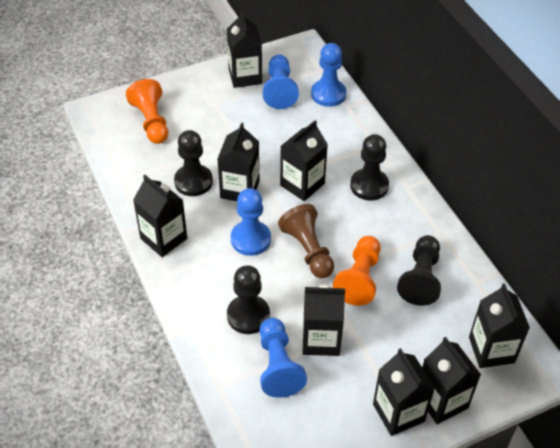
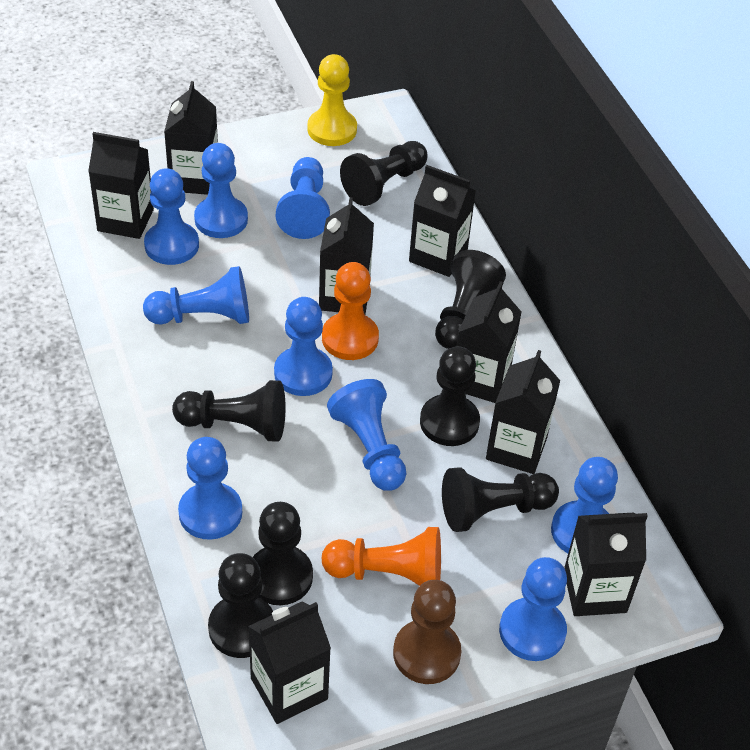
black pawn: 4 -> 7
blue pawn: 4 -> 9
yellow pawn: 0 -> 1

